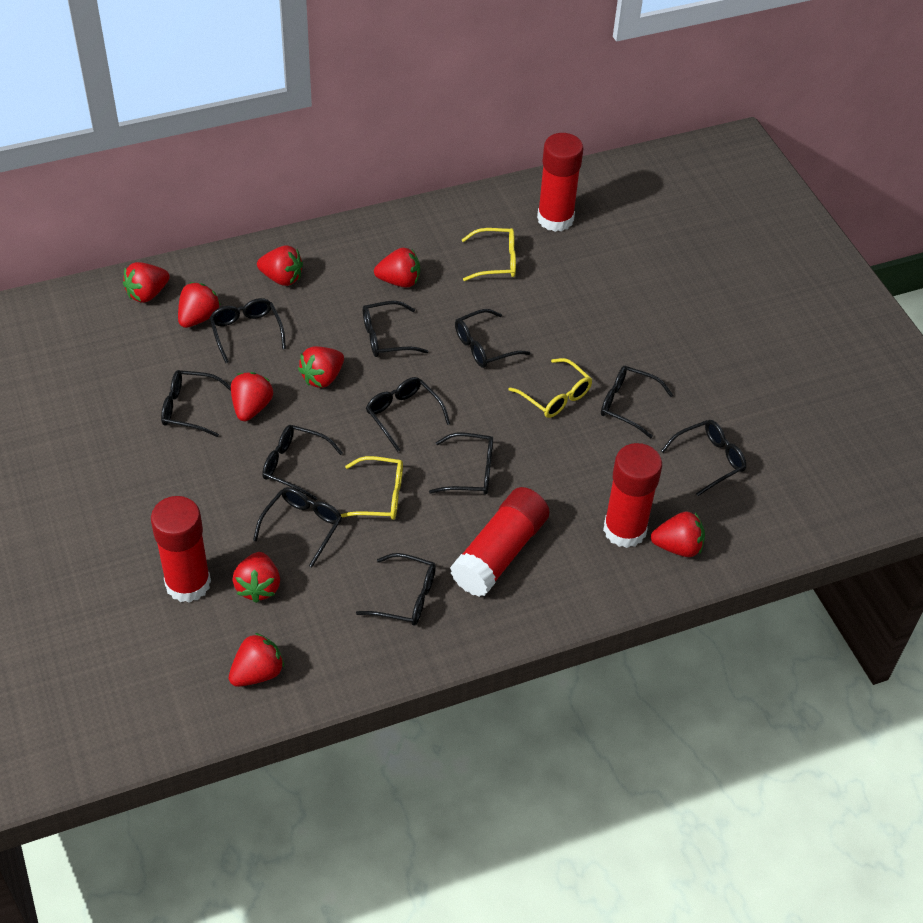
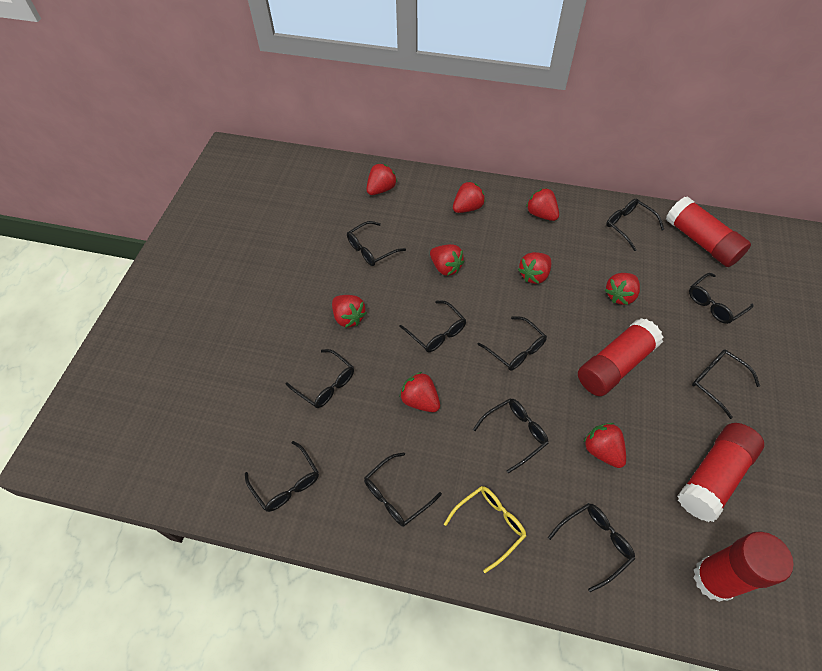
yellow glasses: 3 -> 1

